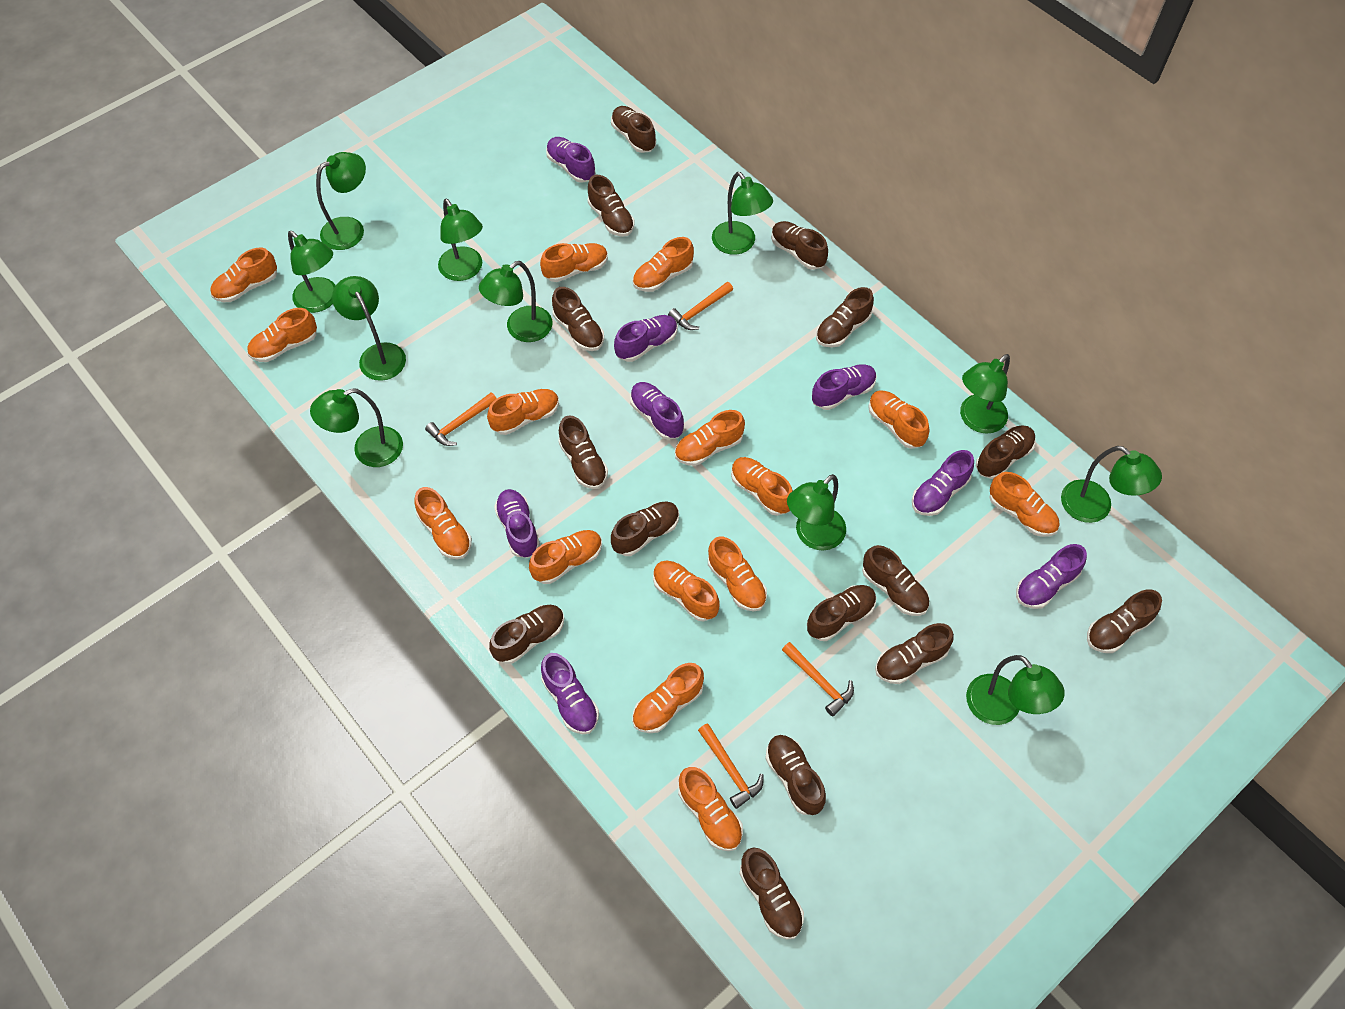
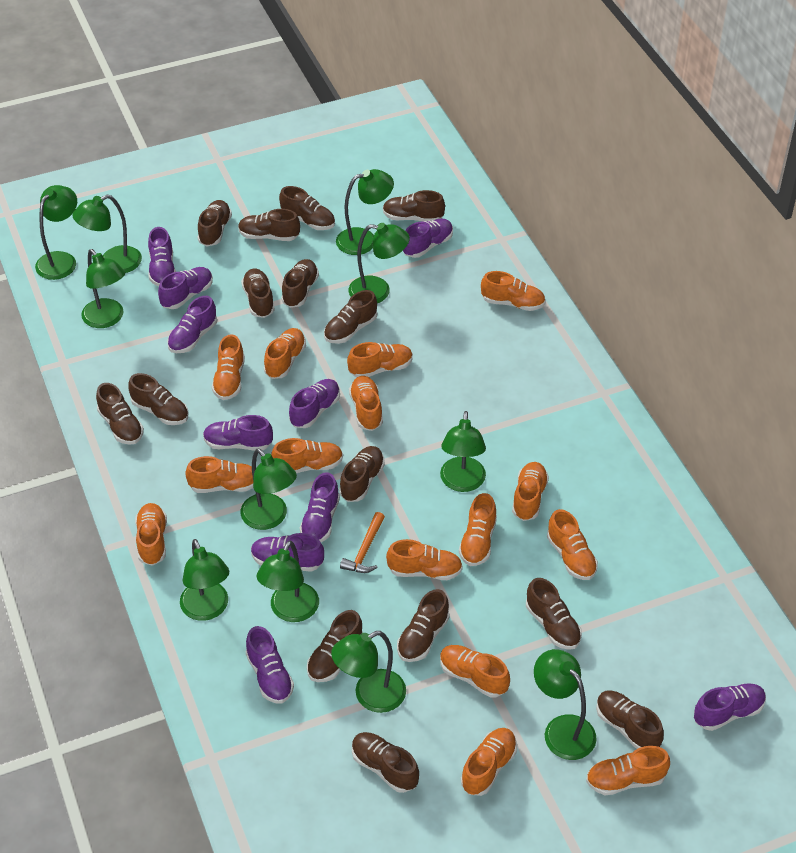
orange hammer: 4 -> 1
purple shoe: 8 -> 10

